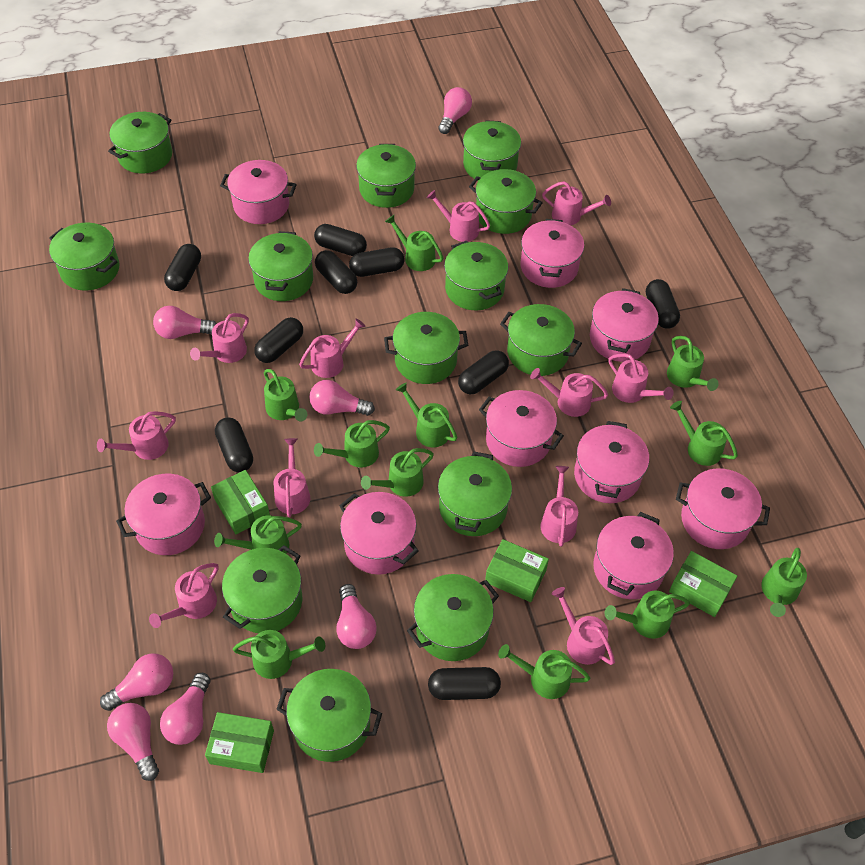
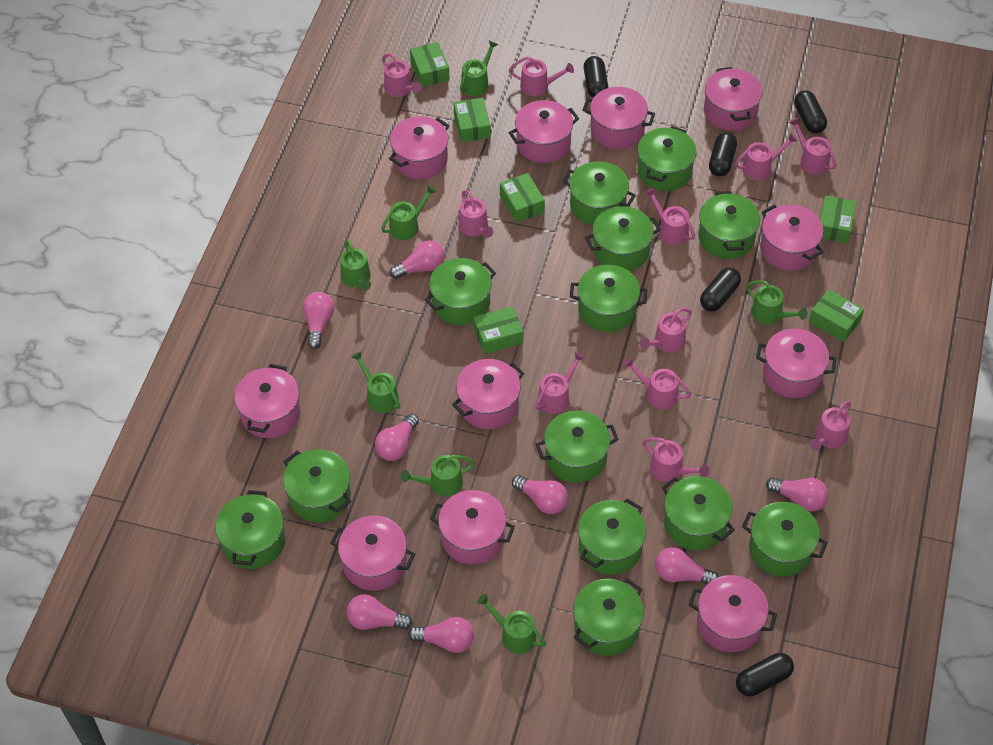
black capsule: 9 -> 5
green box: 4 -> 6
green watering can: 12 -> 7
pink light bulb: 7 -> 8
pink pot: 9 -> 11

